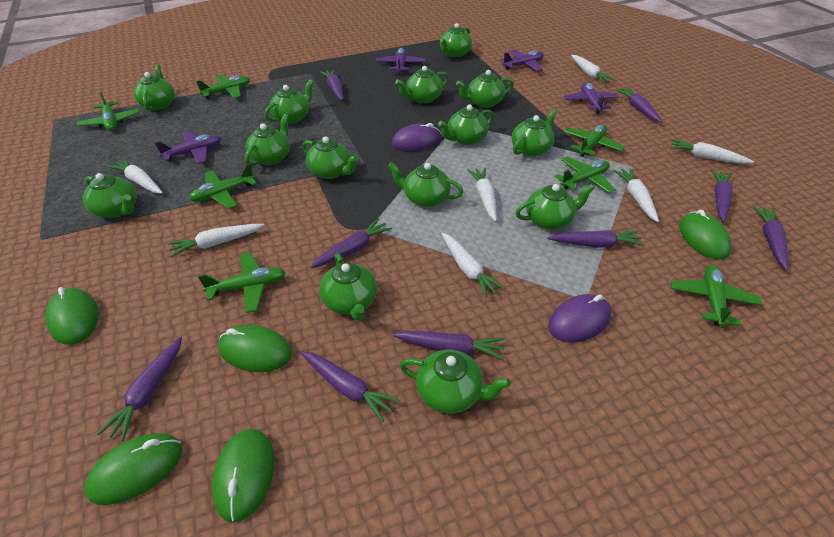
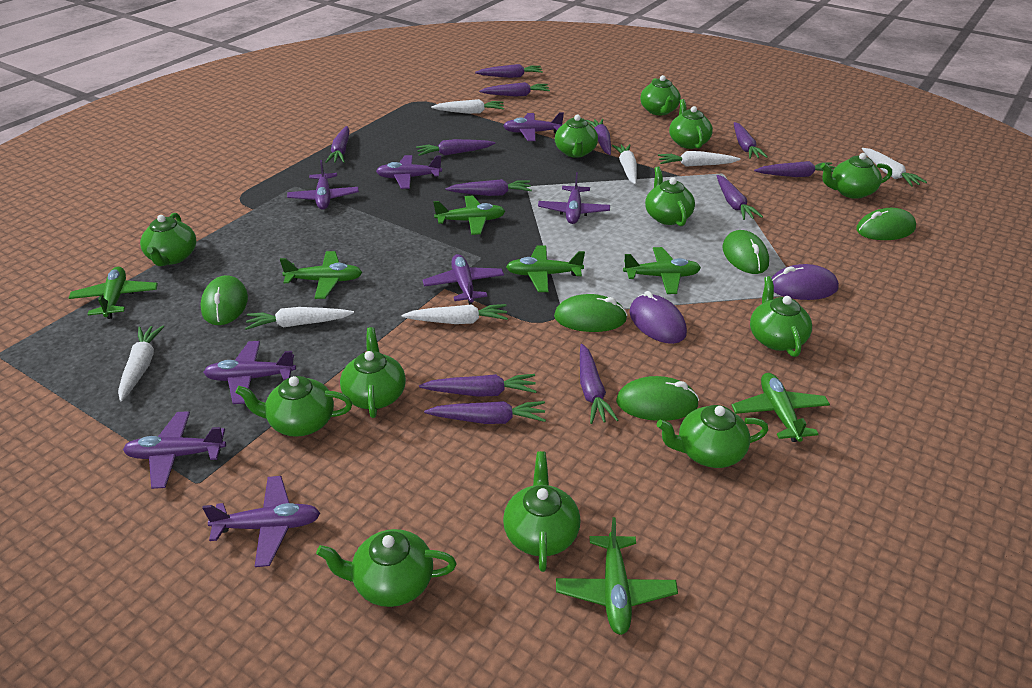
green teapot: 14 -> 12
purple carrot: 9 -> 12
purple plane: 4 -> 8

